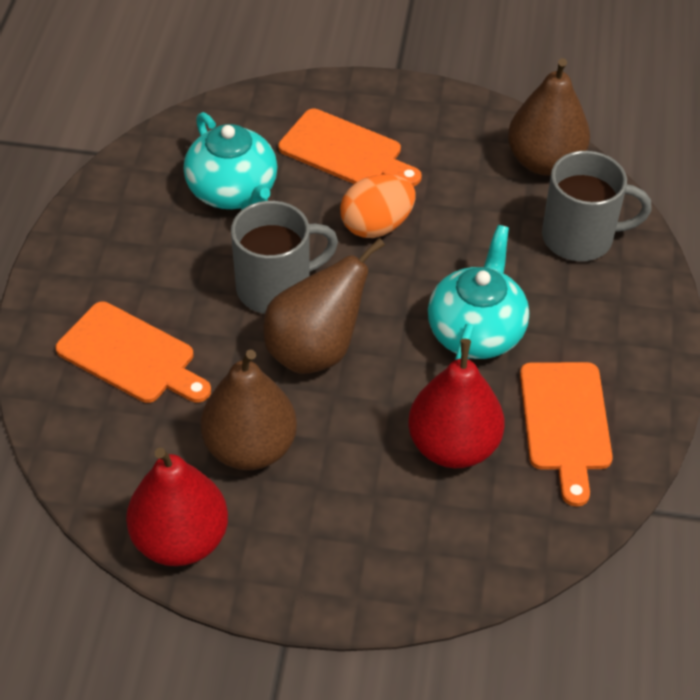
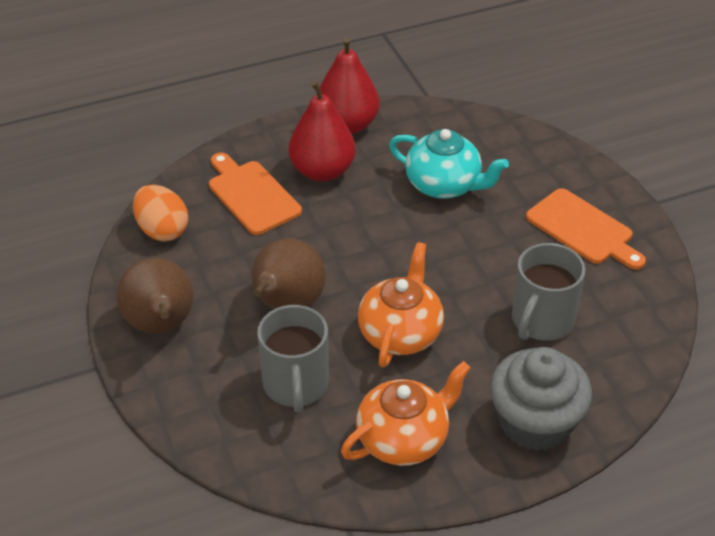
brown pear: 3 -> 2
grey cupcake: 0 -> 1
orange cutting board: 3 -> 2
orange teapot: 0 -> 2
turquoise teapot: 2 -> 1

